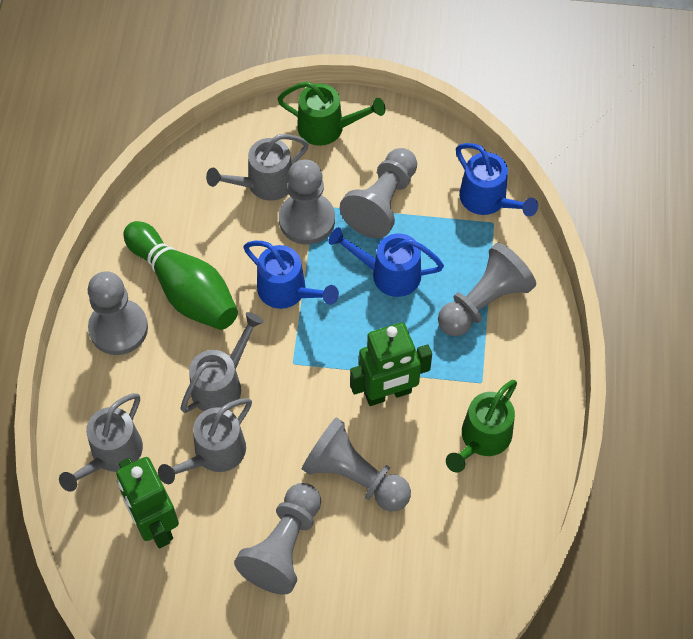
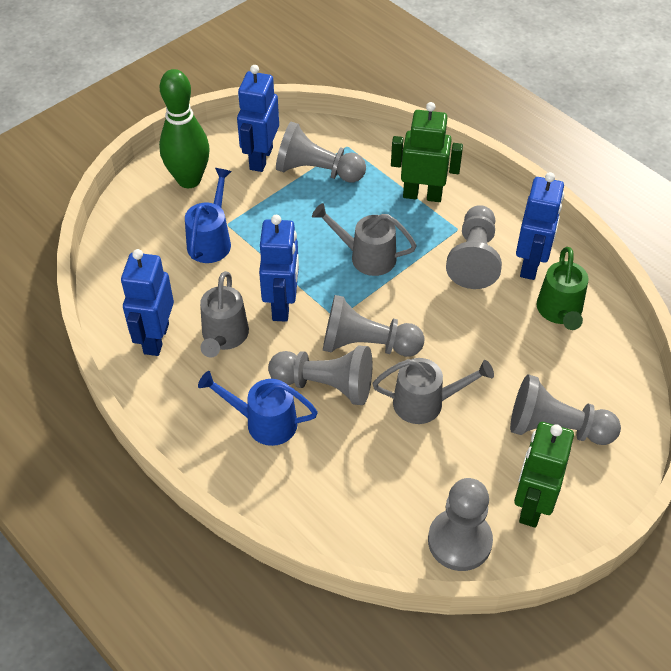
blue robot: 0 -> 4
blue watering can: 3 -> 2
green watering can: 2 -> 1
grey watering can: 4 -> 3

